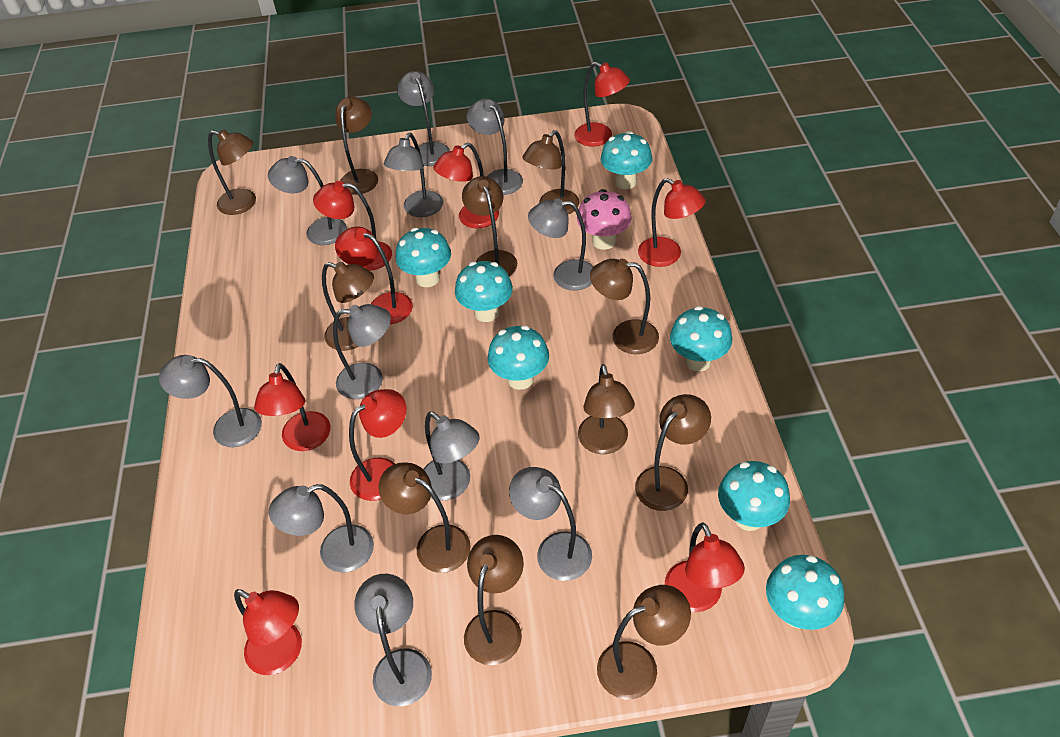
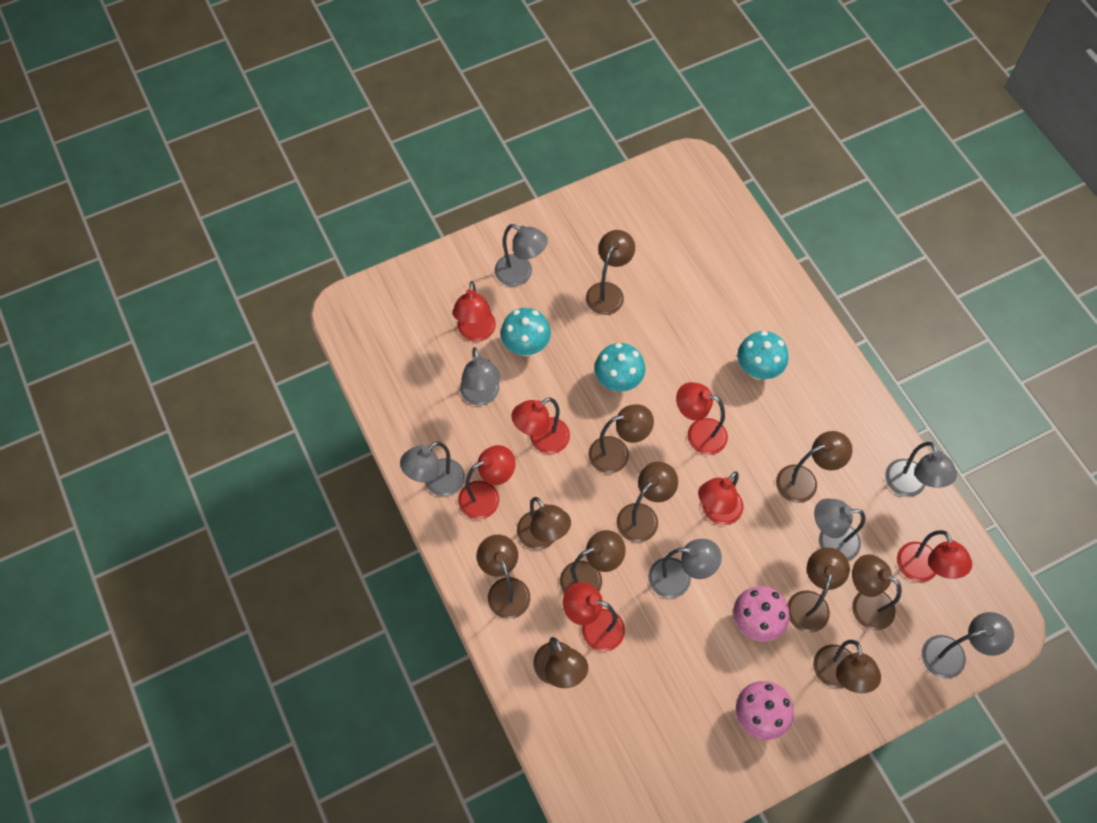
grey lamp: 11 -> 7
pink mushroom: 1 -> 2
red lamp: 9 -> 7
turquoise mushroom: 7 -> 3

